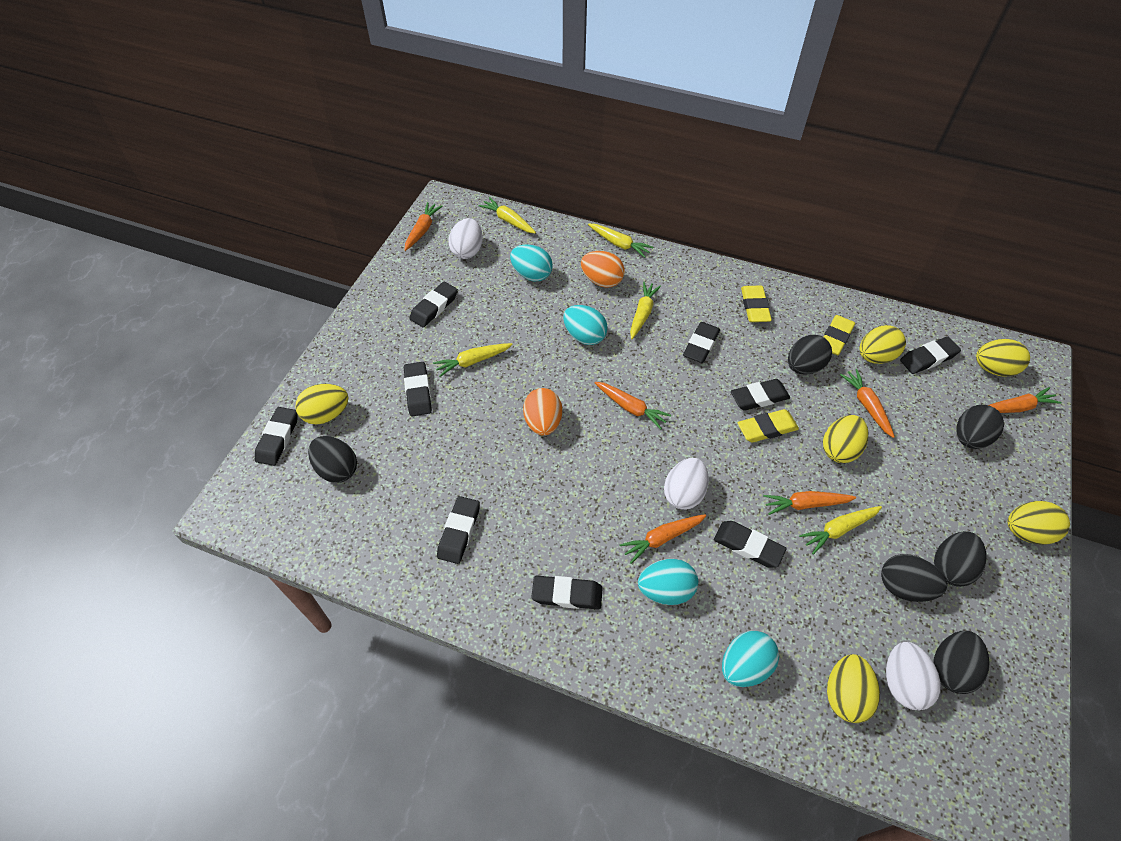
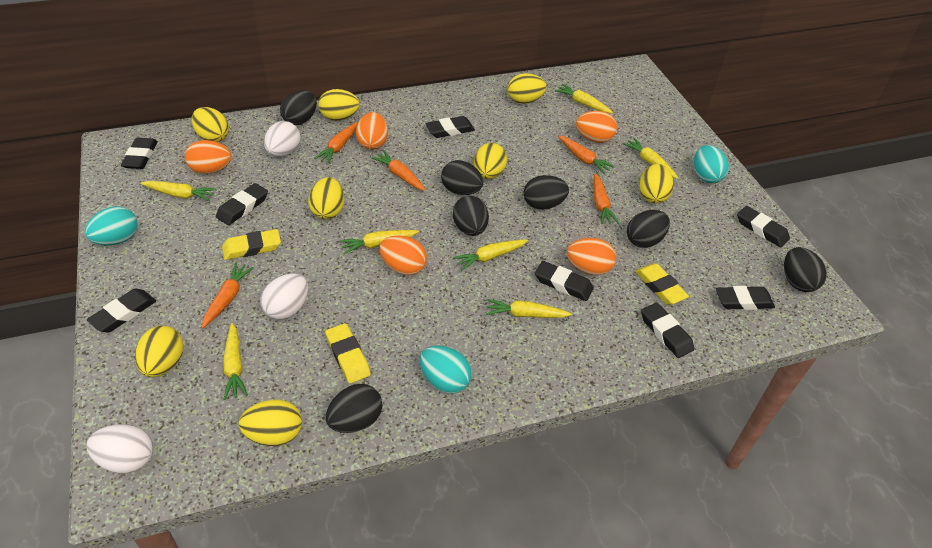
black egg: 6 -> 7
black eraser: 9 -> 8
orange carrot: 6 -> 5
orange egg: 2 -> 5
turquoise egg: 4 -> 3
yellow carrot: 5 -> 7
yellow egg: 6 -> 8

